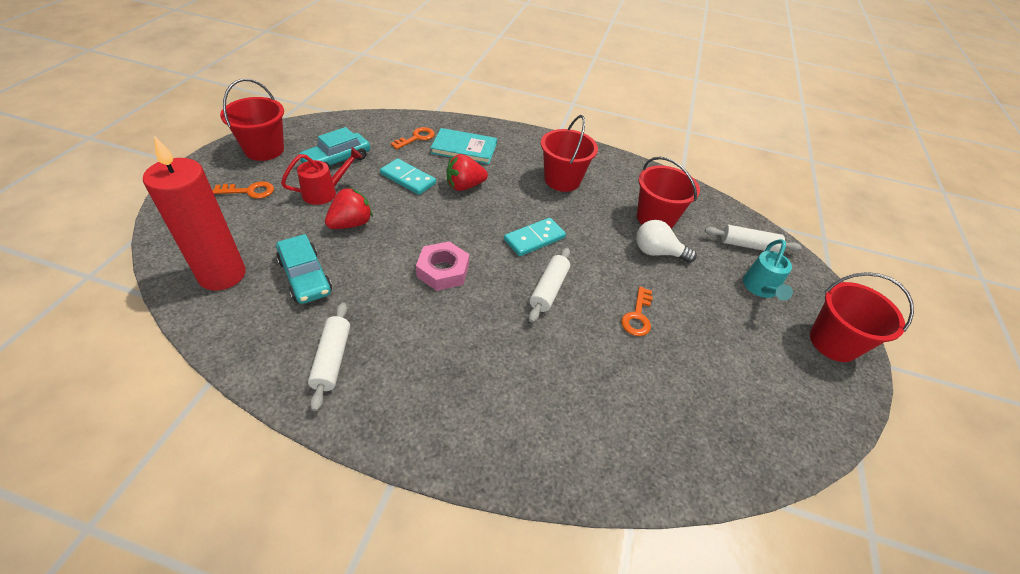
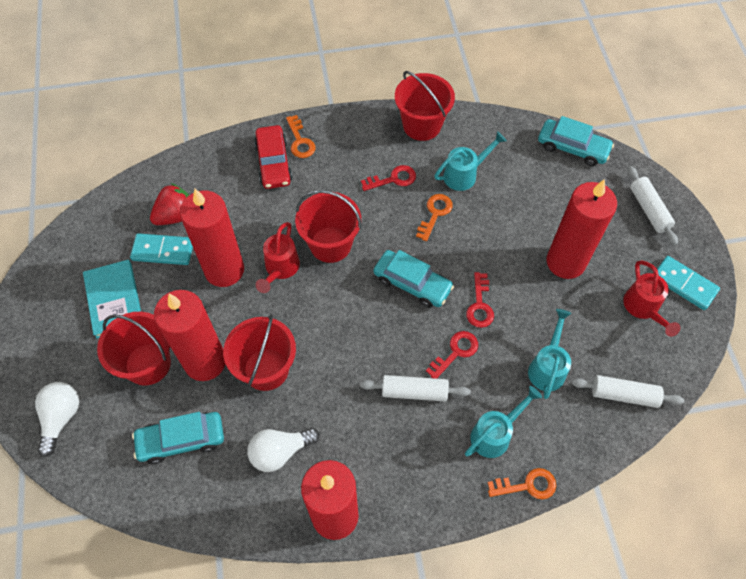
pink nut: 1 -> 0
red candle: 1 -> 4
red car: 0 -> 1
red key: 0 -> 3
red strawberry: 2 -> 1
red watering can: 1 -> 2
turquoise car: 2 -> 3
turquoise watering can: 1 -> 3
white light bulb: 1 -> 2

